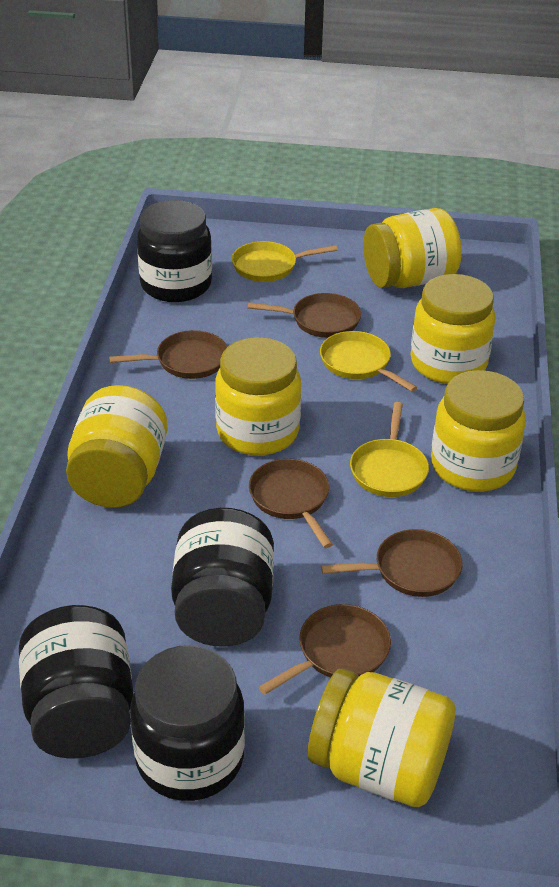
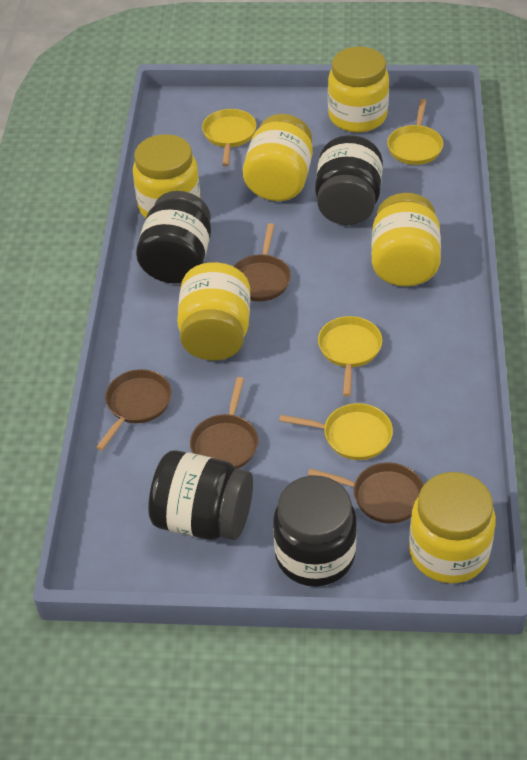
brown pan: 5 -> 4
yellow pan: 3 -> 4

